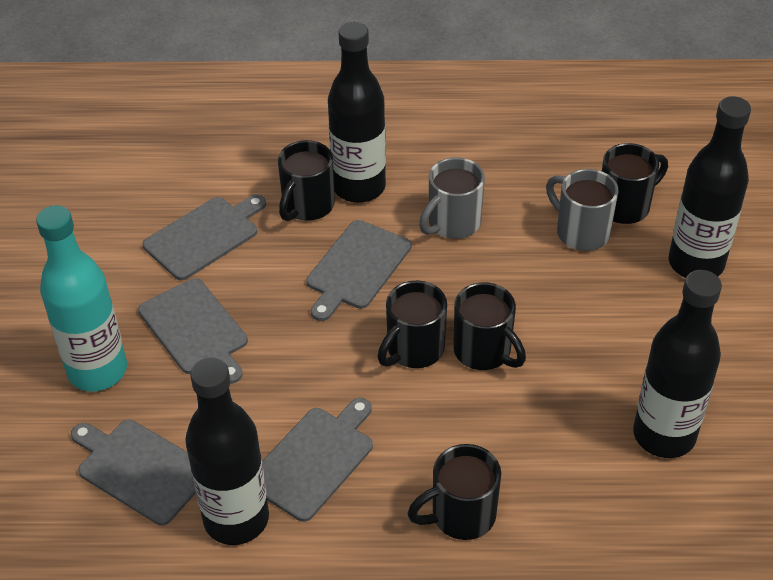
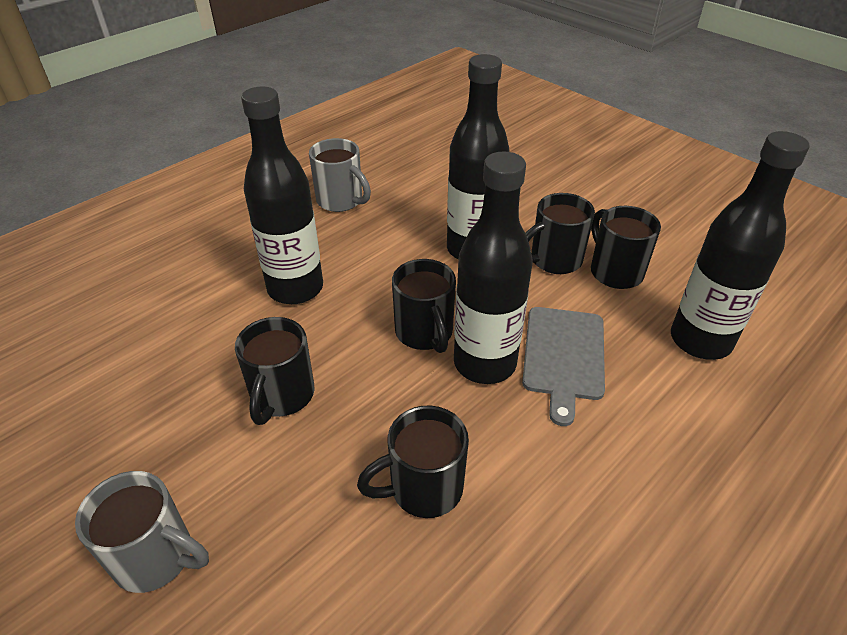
grey cutting board: 5 -> 1
turquoise bottle: 1 -> 0

